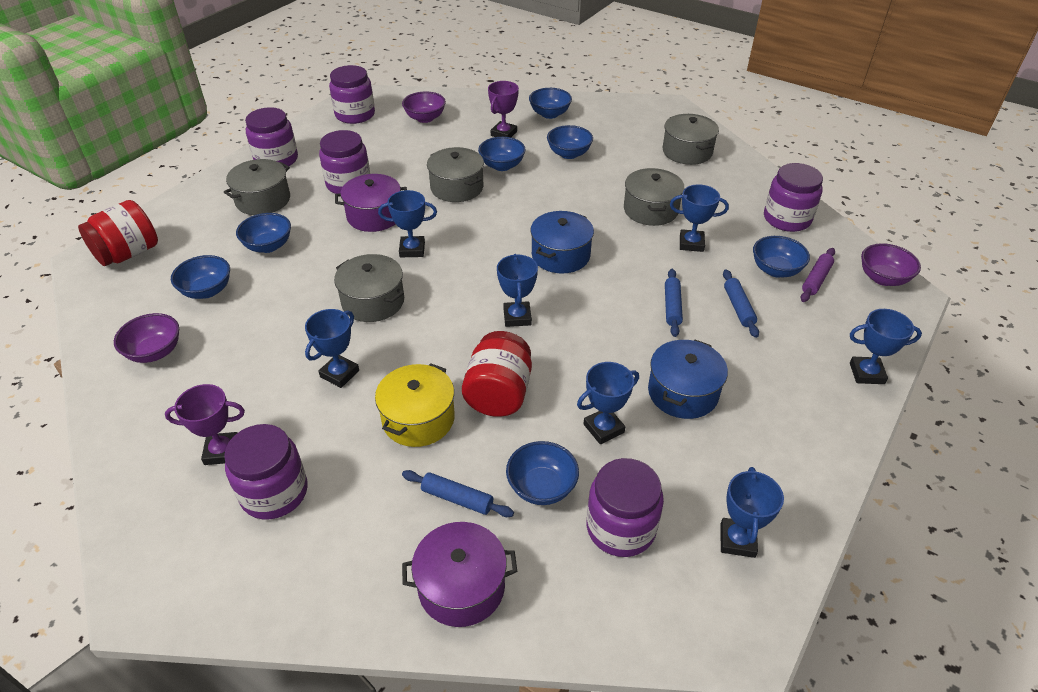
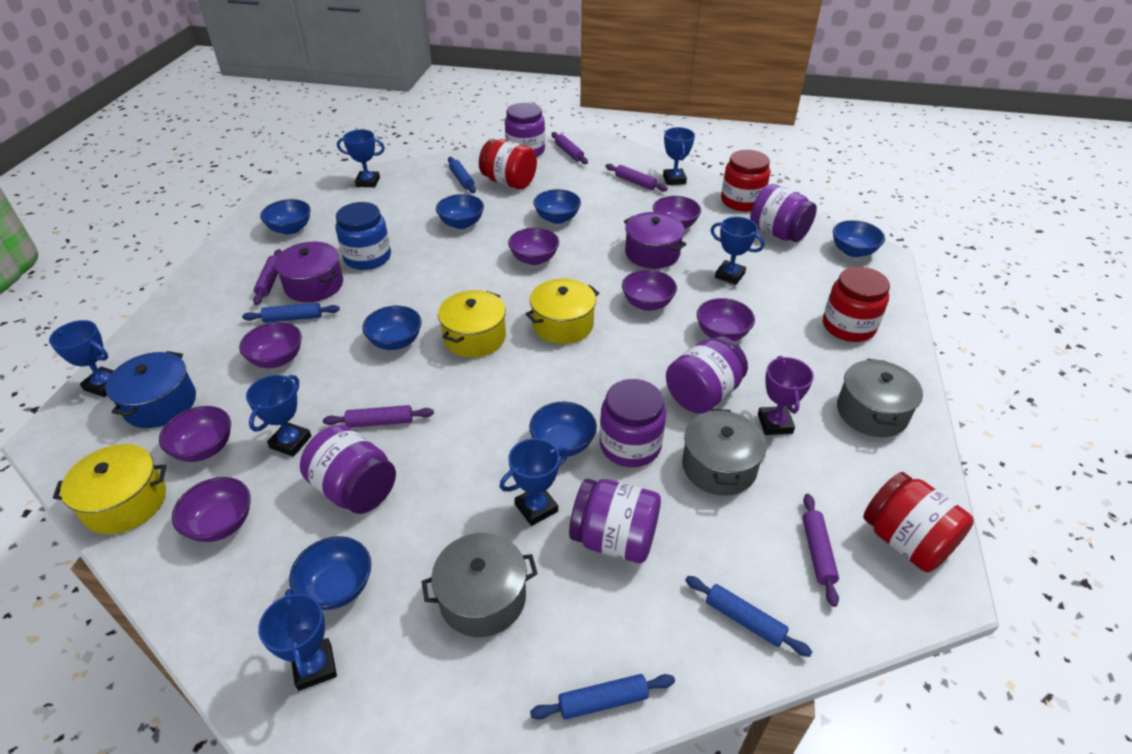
blue jar: 0 -> 1
blue pot: 2 -> 1
blue rolling pin: 3 -> 4
grey pot: 5 -> 3
purple bowl: 3 -> 7
purple rolling pin: 1 -> 5
purple trophy: 2 -> 1
red jar: 2 -> 4
yellow pot: 1 -> 3

